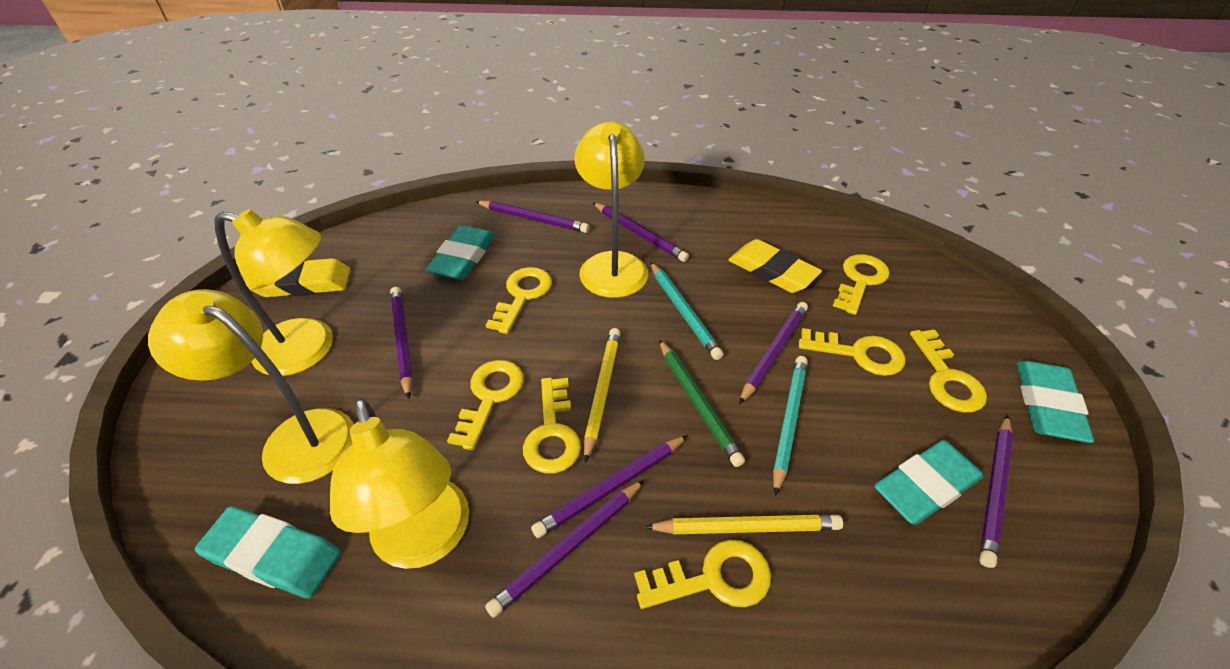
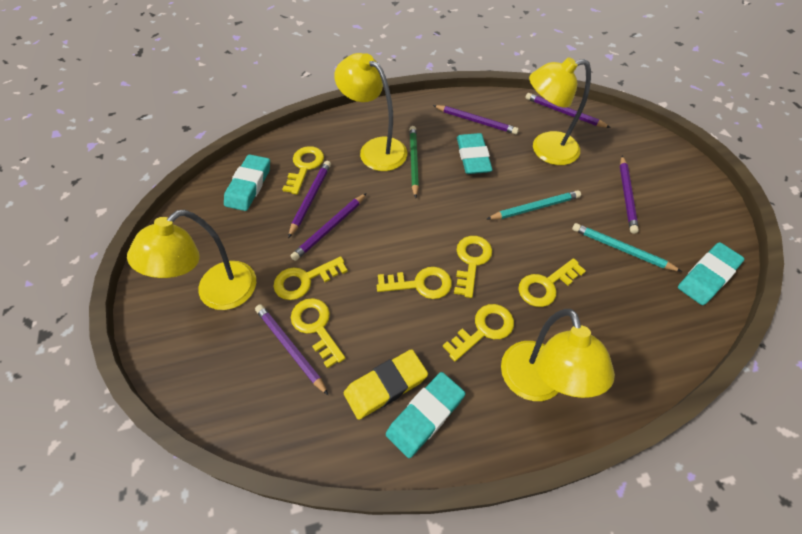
purple pencil: 7 -> 6
yellow eraser: 2 -> 1
yellow pencil: 2 -> 0

